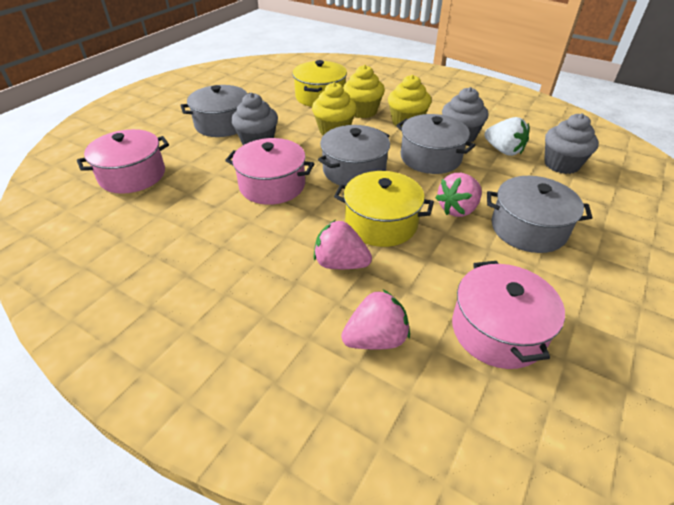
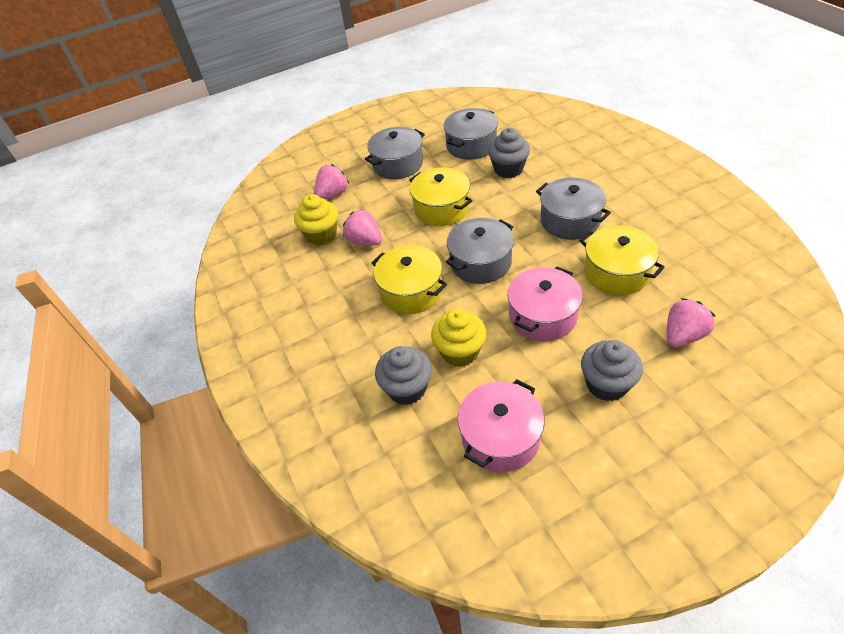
pink pot: 3 -> 2
white strawberry: 1 -> 0
yellow cupcake: 3 -> 2
yellow pot: 2 -> 3

